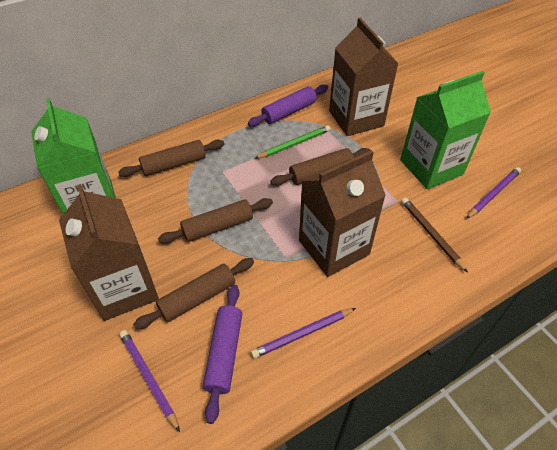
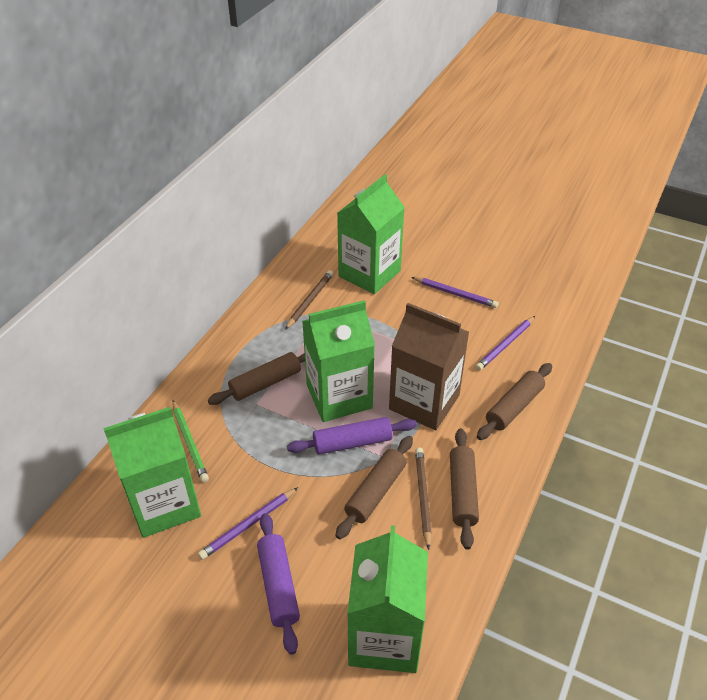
brown carton: 3 -> 1
brown pencil: 1 -> 2
green carton: 2 -> 4

